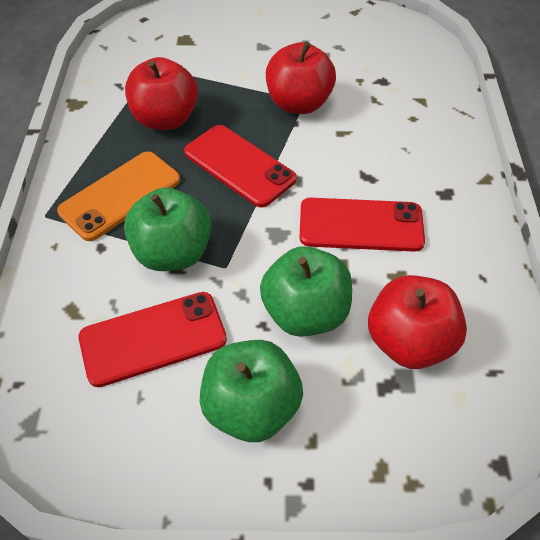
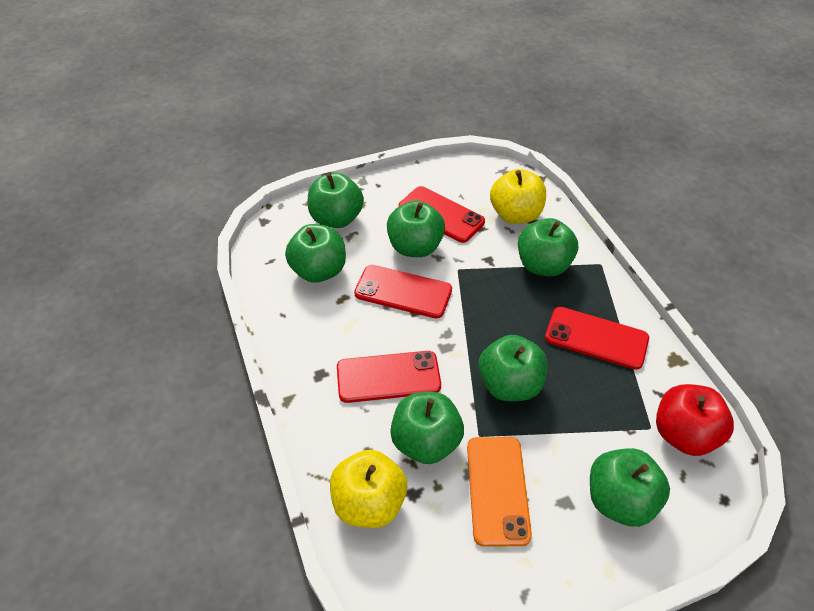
green apple: 3 -> 7
red apple: 3 -> 1
red phone: 3 -> 4
yellow apple: 0 -> 2

